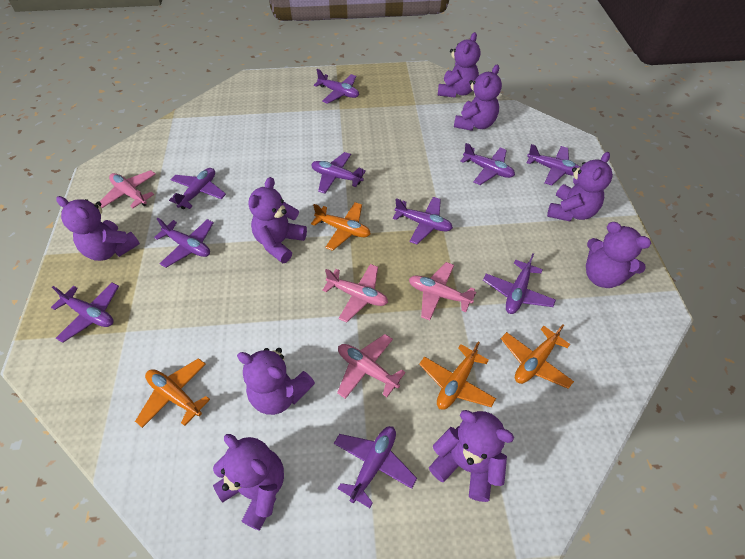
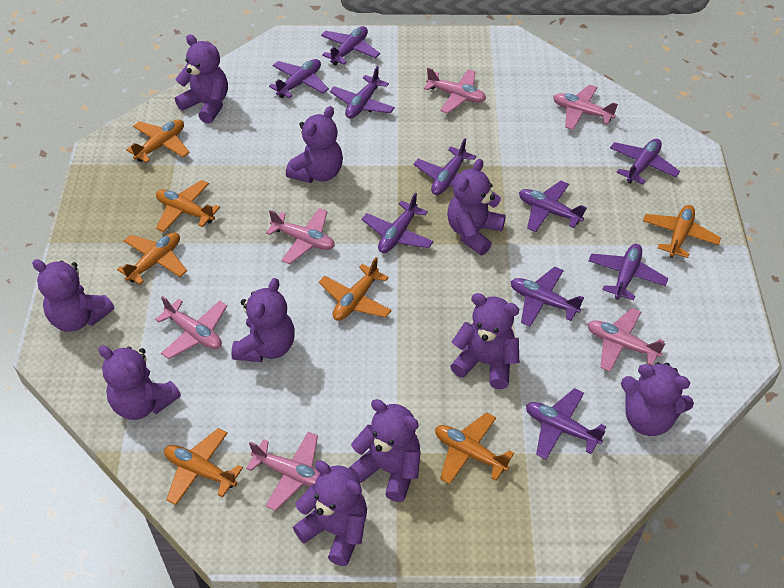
orange plane: 4 -> 7
pink plane: 4 -> 6
purple teddy bear: 9 -> 10

